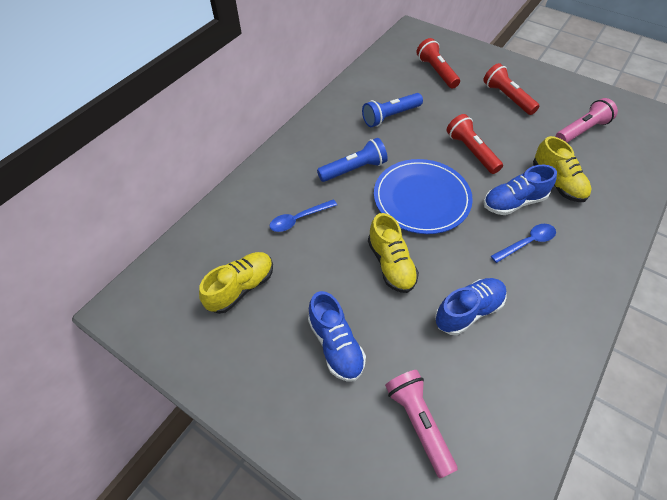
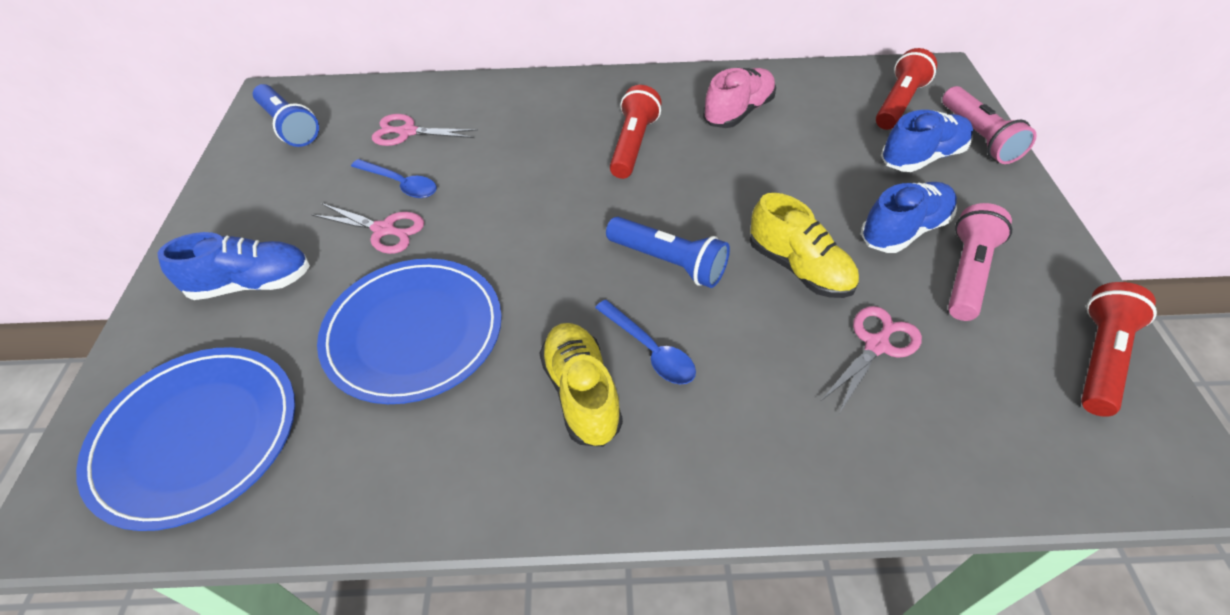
blue plate: 1 -> 2
pink scissors: 0 -> 3
pink shoe: 0 -> 1
yellow shoe: 3 -> 2

